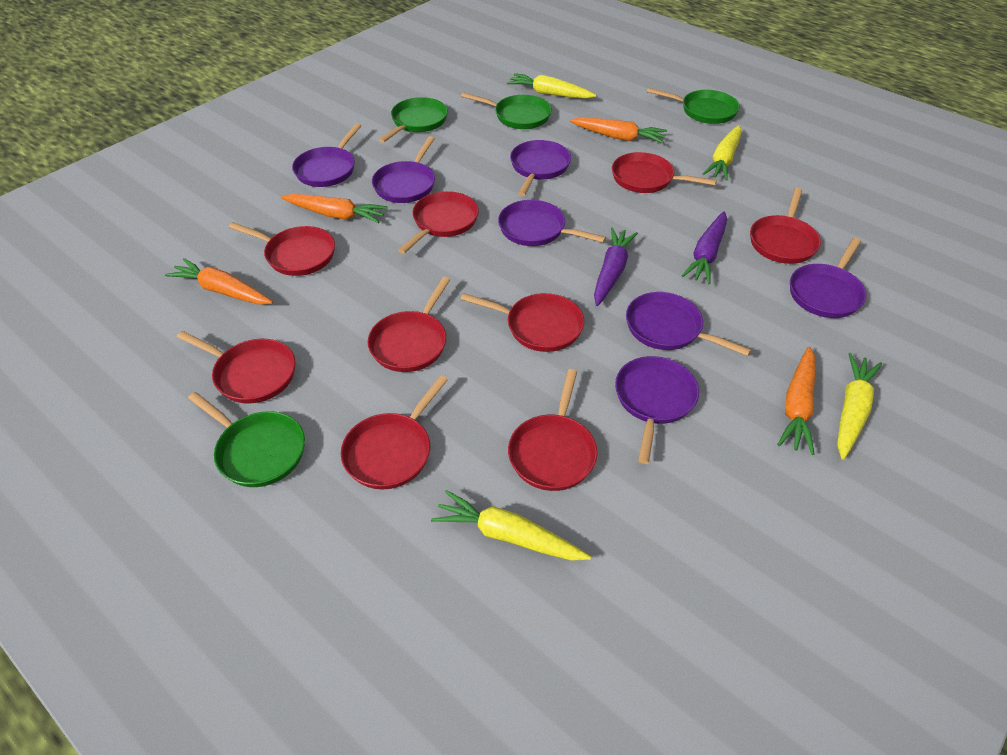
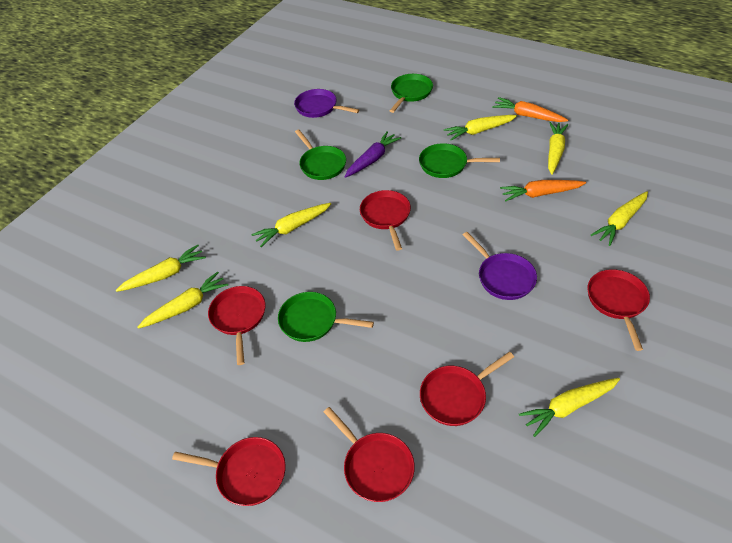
orange carrot: 4 -> 2
purple carrot: 2 -> 1
purple pan: 7 -> 2
red pan: 9 -> 6
yellow carrot: 4 -> 7

